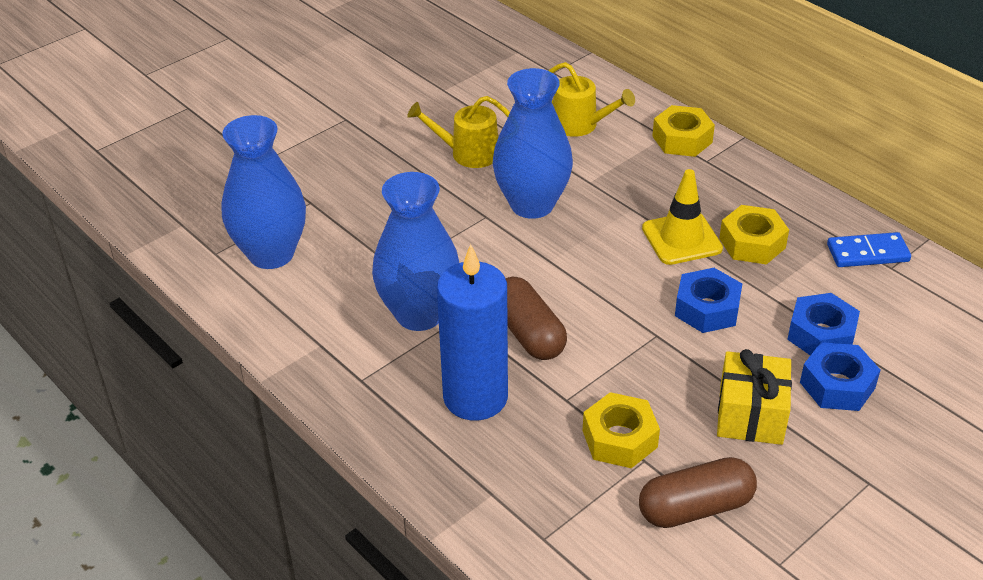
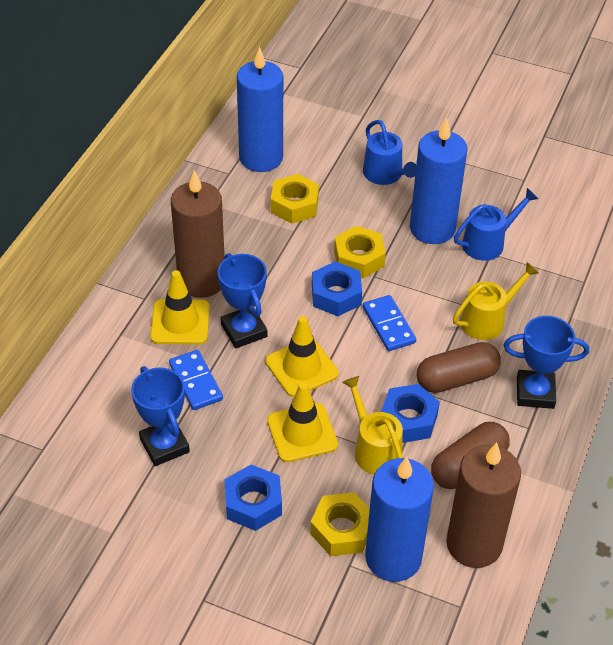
blue candle: 1 -> 3
blue domino: 1 -> 2
blue trophy: 0 -> 3
blue vase: 3 -> 0
blue watering can: 0 -> 2
brown candle: 0 -> 2
yellow gift: 1 -> 0
yellow traffic cone: 1 -> 3

